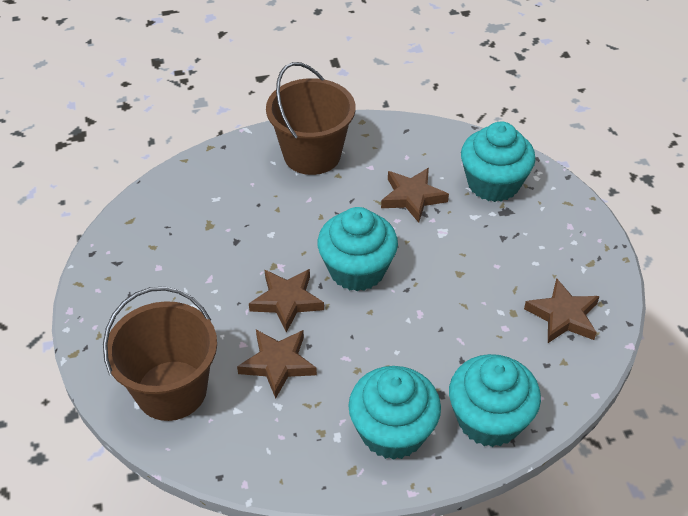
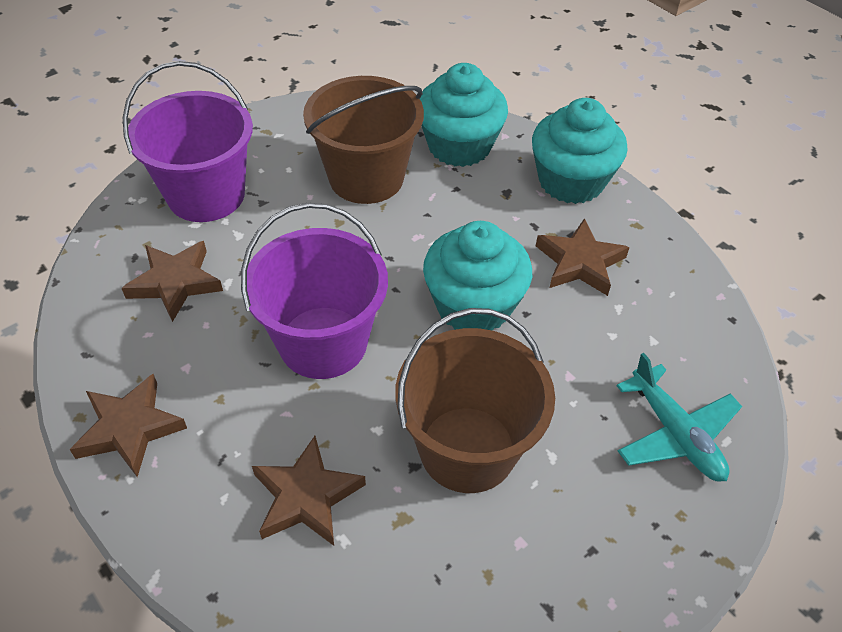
purple bucket: 0 -> 2
turquoise cupcake: 4 -> 3
turquoise plane: 0 -> 1

